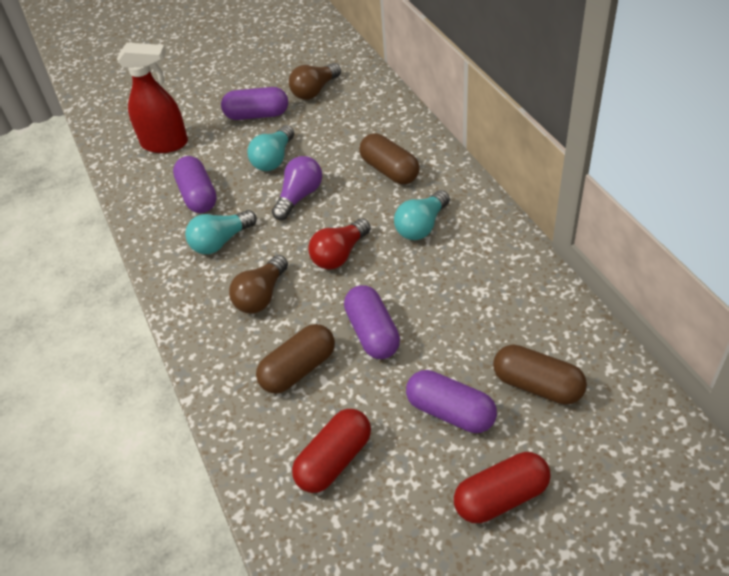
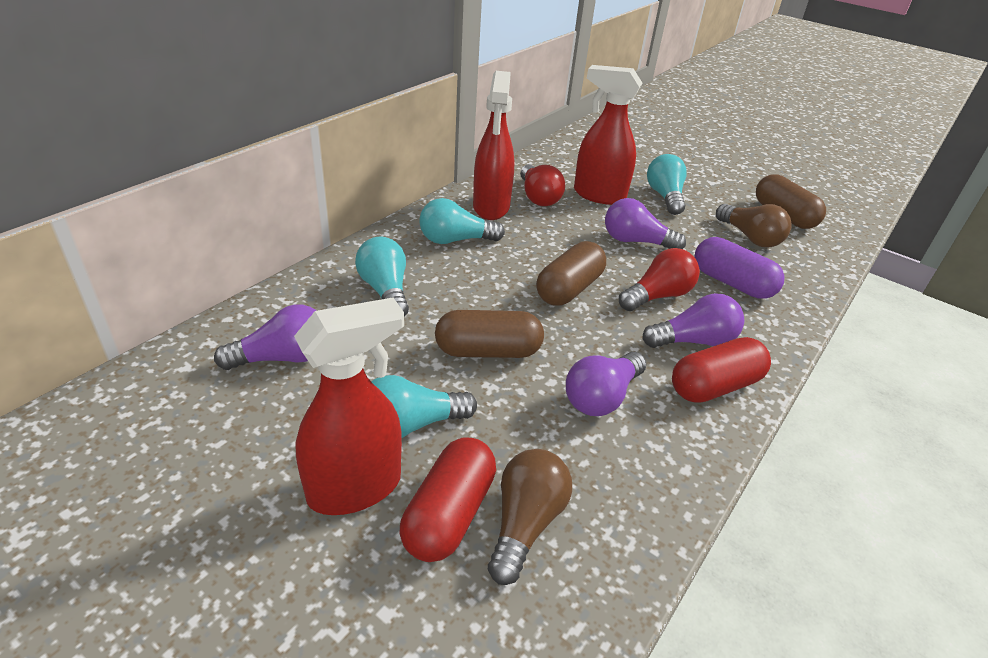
purple capsule: 4 -> 1
purple light bulb: 1 -> 4
red light bulb: 1 -> 2
red spray bottle: 1 -> 3
turquoise light bulb: 3 -> 4

